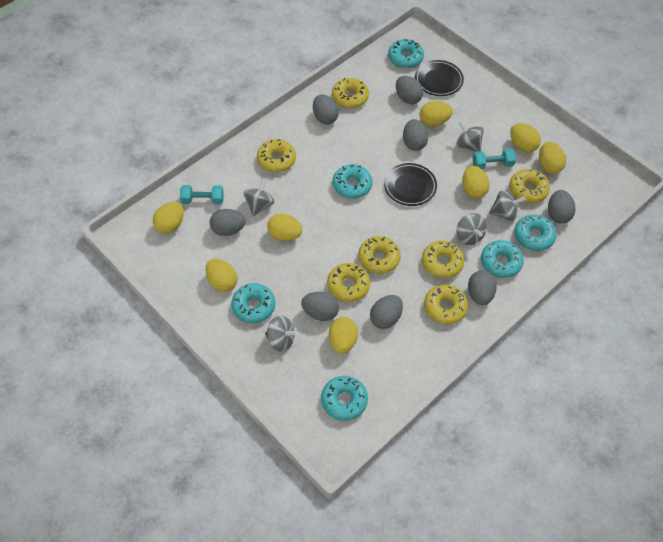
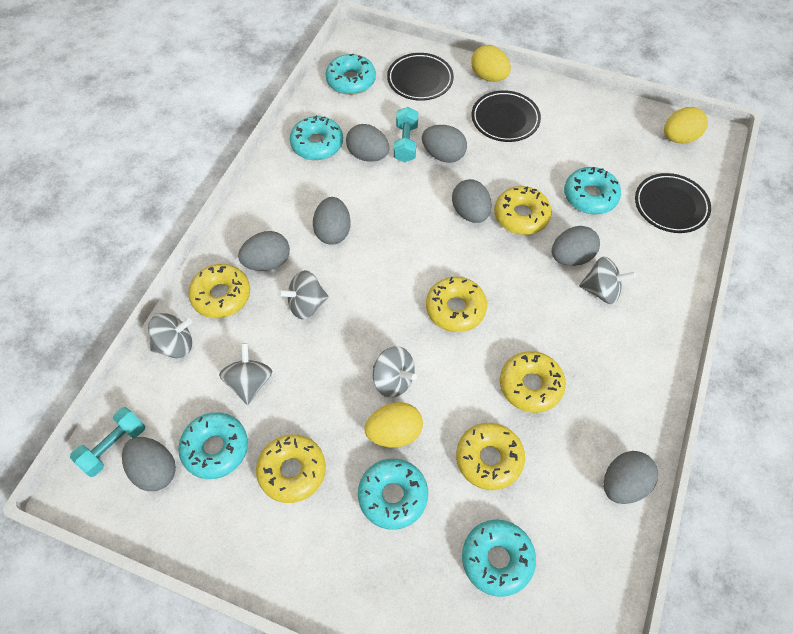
black plate: 2 -> 3
yellow donut: 7 -> 6
yellow egg: 8 -> 3

